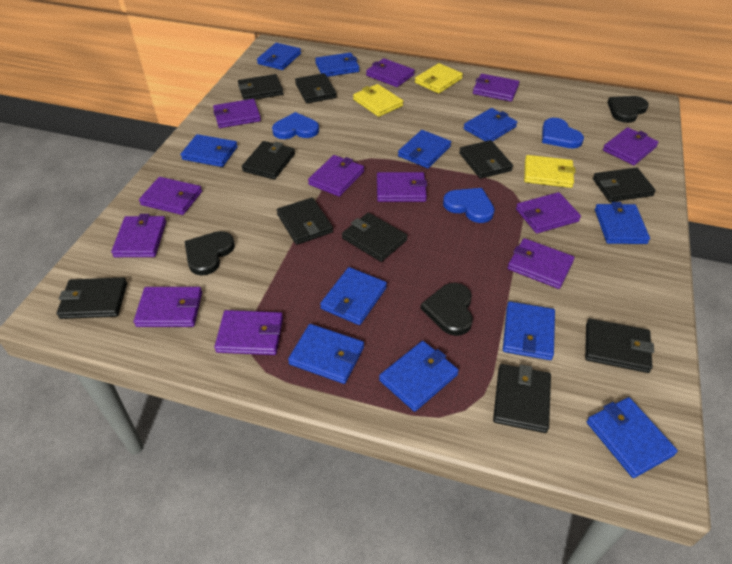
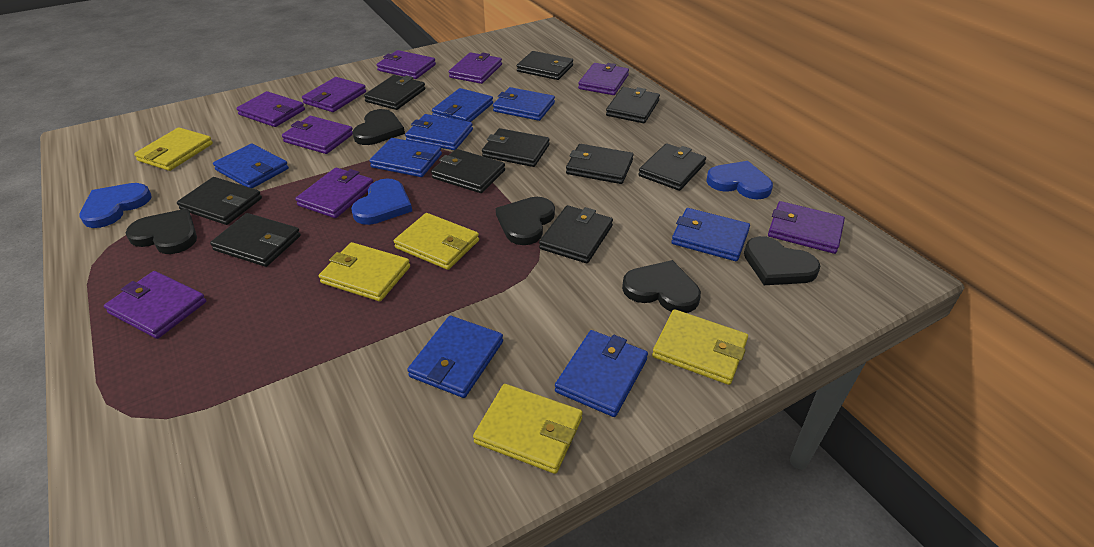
black heart: 3 -> 5
blue wallet: 11 -> 8
purple wallet: 12 -> 9
yellow wallet: 3 -> 5

